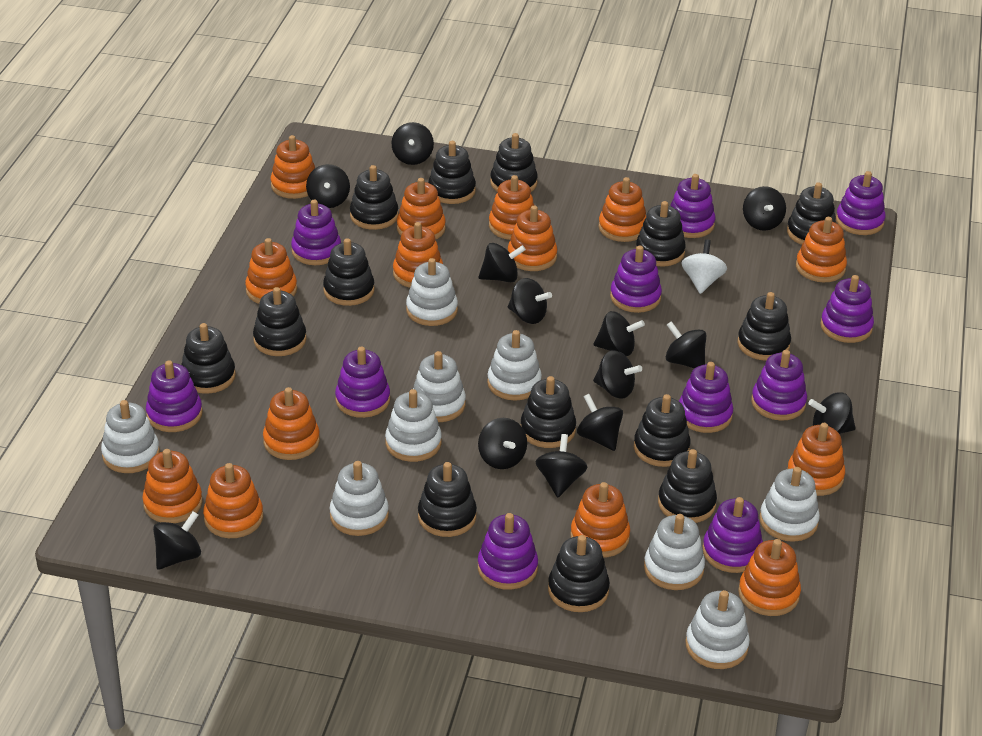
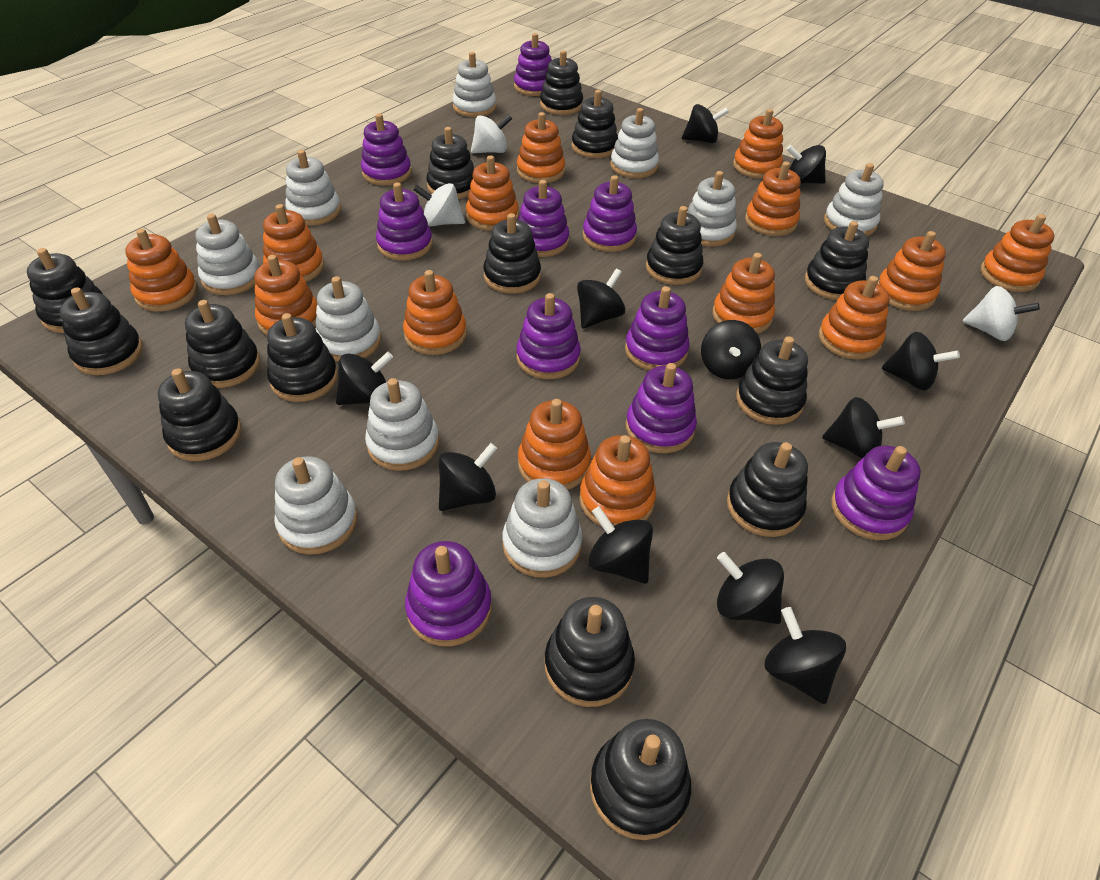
black spinning top: 13 -> 11
black stacking toy: 14 -> 15
purple stacking toy: 11 -> 10
white spinning top: 1 -> 3
white stacking toy: 9 -> 10

